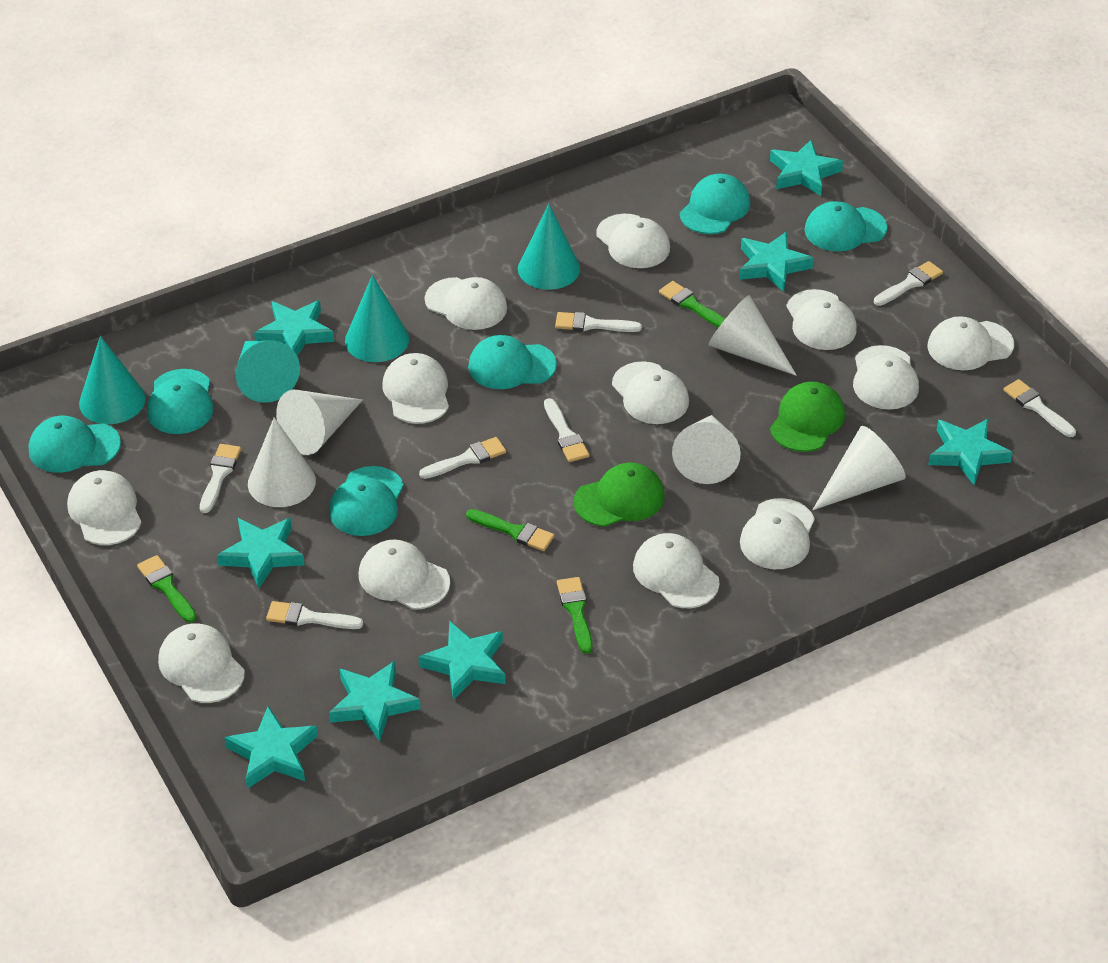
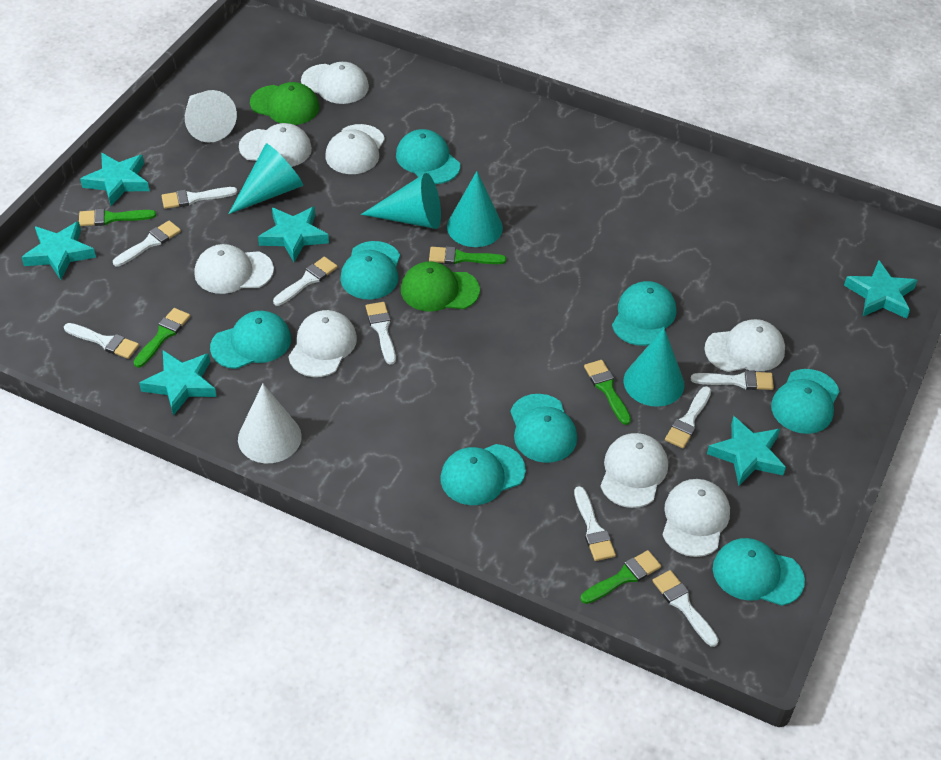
green brush: 4 -> 5
turquoise cap: 6 -> 8
turquoise star: 8 -> 6
white brush: 7 -> 9
white cap: 12 -> 8
white cone: 5 -> 2

